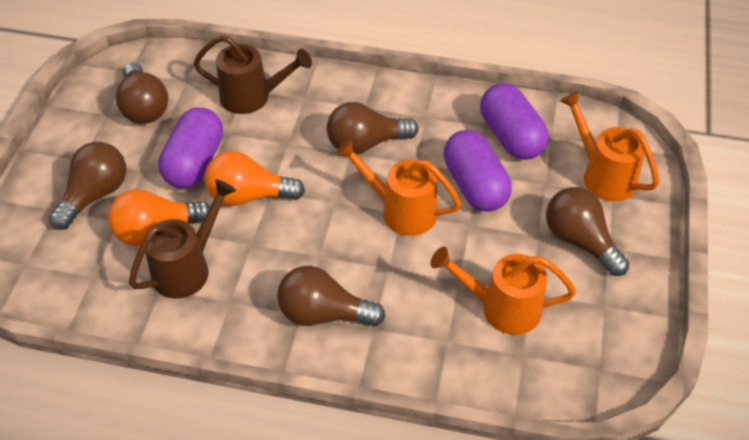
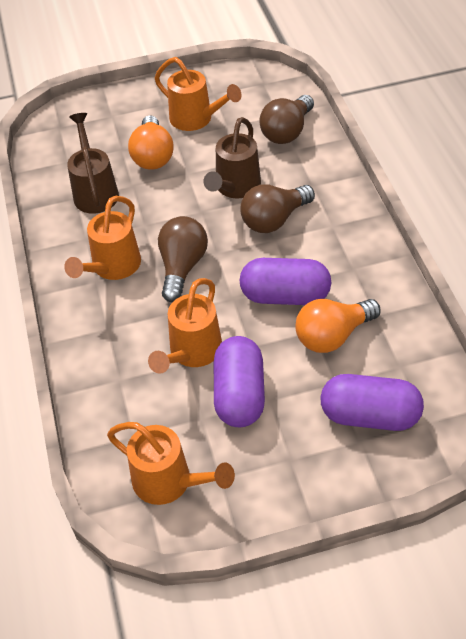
brown light bulb: 5 -> 3
orange watering can: 3 -> 4

